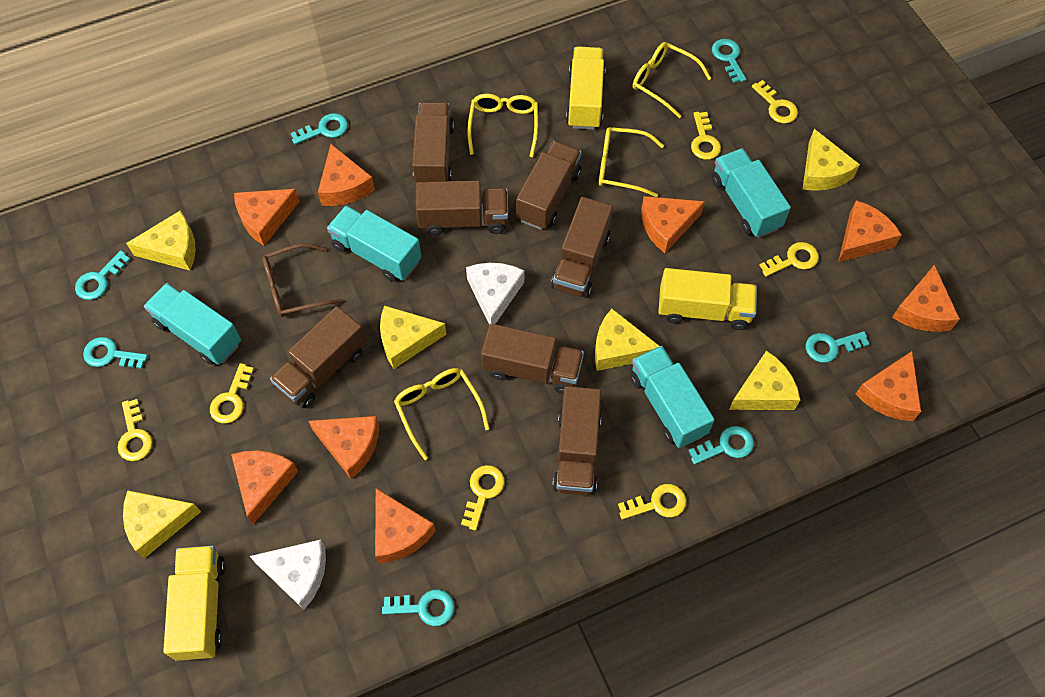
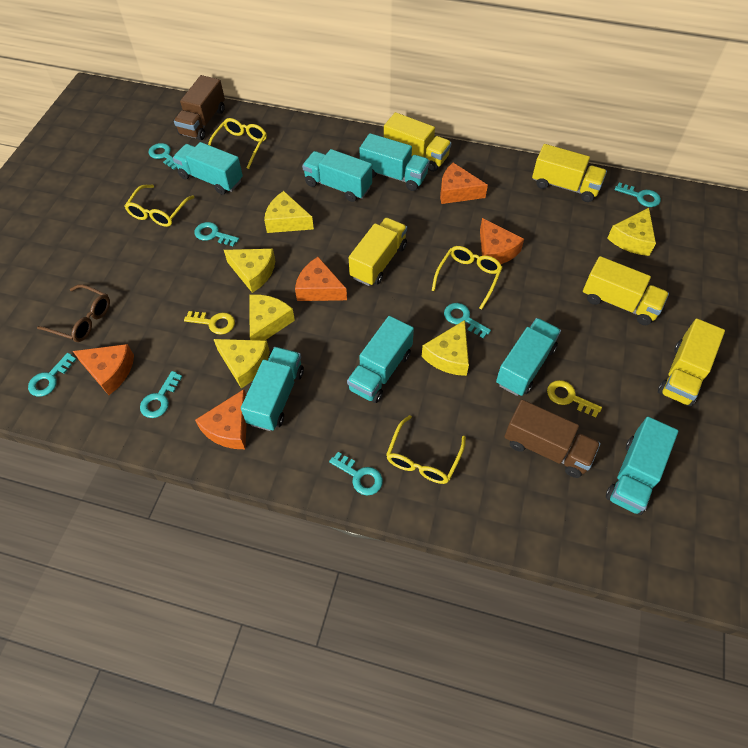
brown truck: 7 -> 2
orange cheese: 9 -> 5
turquoise truck: 4 -> 7
white cheese: 2 -> 0
yellow key: 7 -> 2
yellow truck: 3 -> 5

